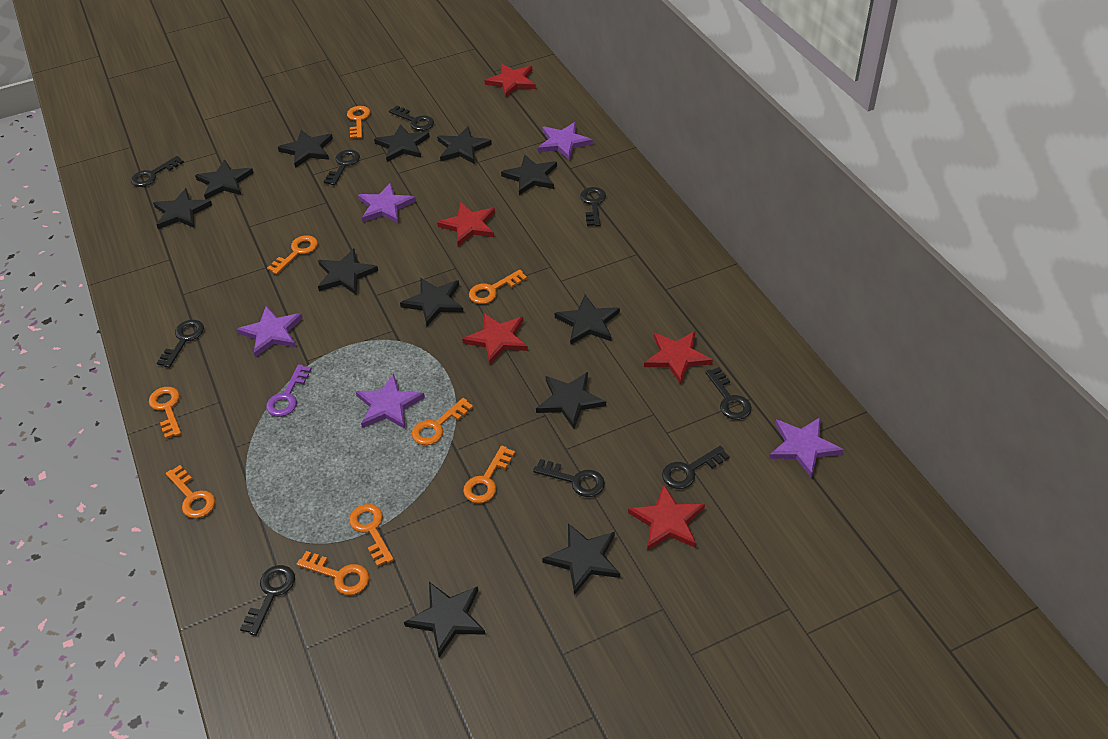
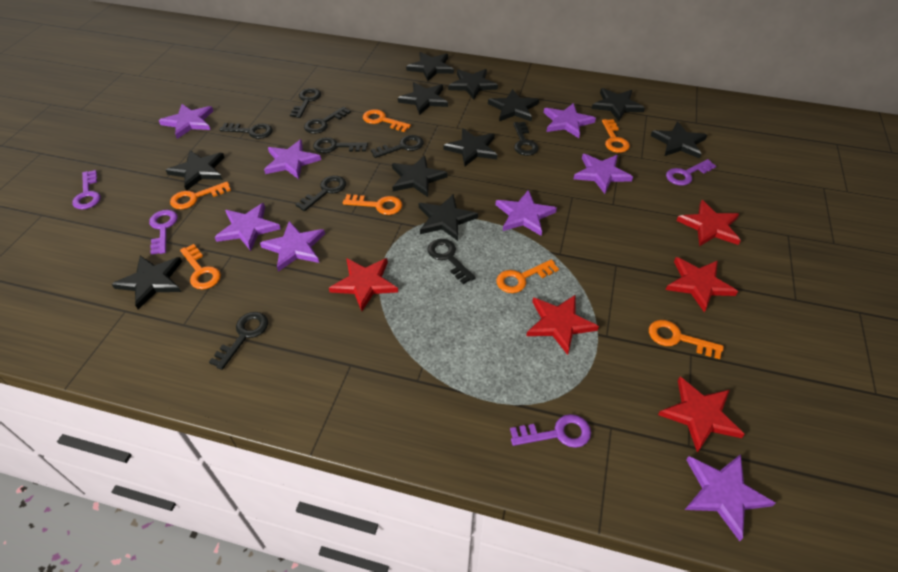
black star: 12 -> 11
orange key: 9 -> 7
purple key: 1 -> 4
purple star: 5 -> 8

